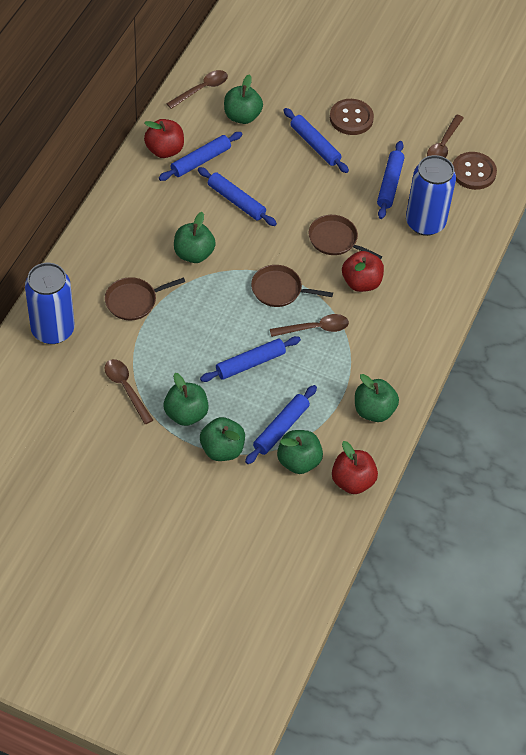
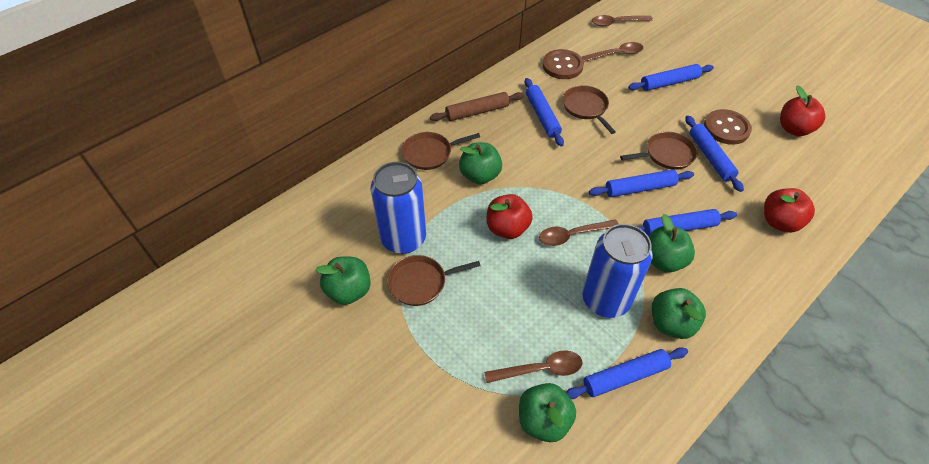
brown pan: 3 -> 4
brown rolling pin: 0 -> 1
green apple: 6 -> 5

